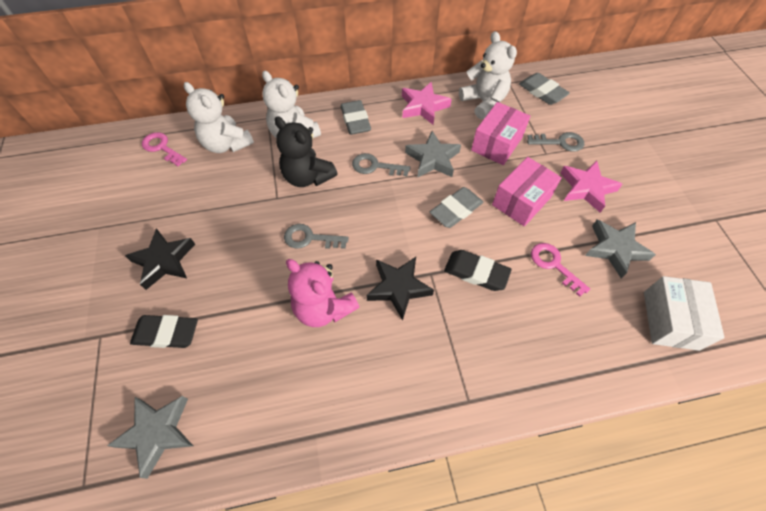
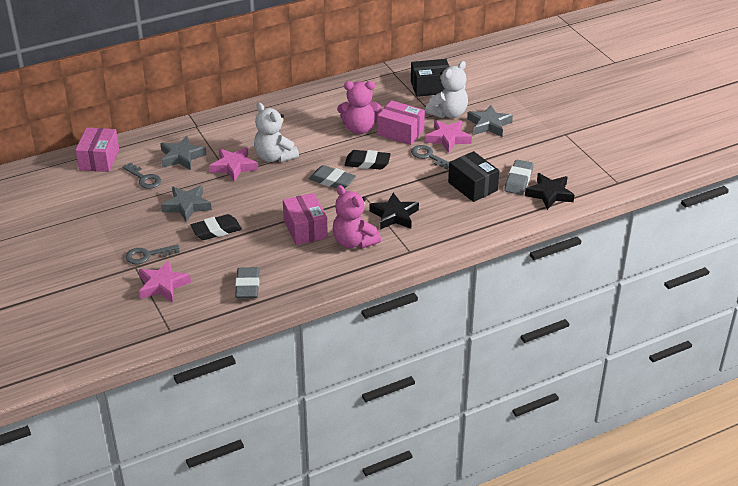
black box: 0 -> 2
black teddy bear: 1 -> 0
pink box: 2 -> 3
pink key: 2 -> 0
pink star: 2 -> 3
pink teddy bear: 1 -> 2
white box: 1 -> 0
white teddy bear: 3 -> 2

